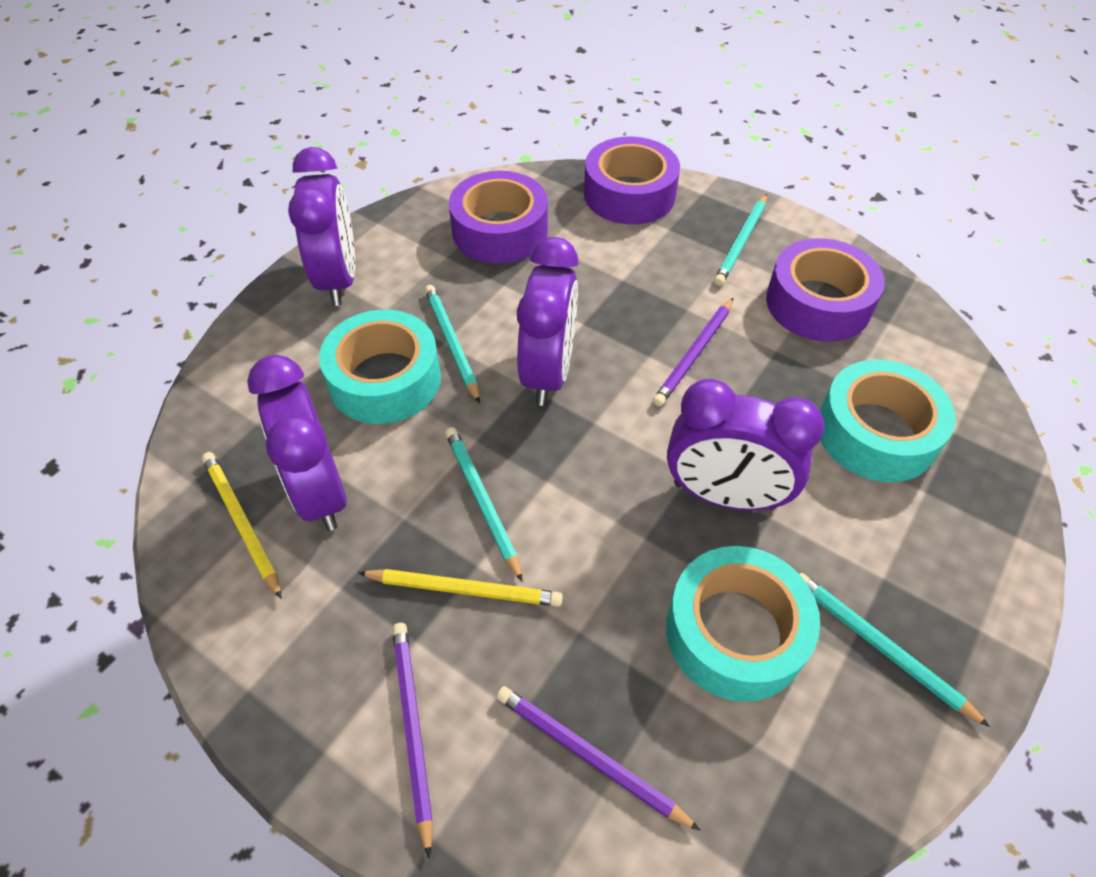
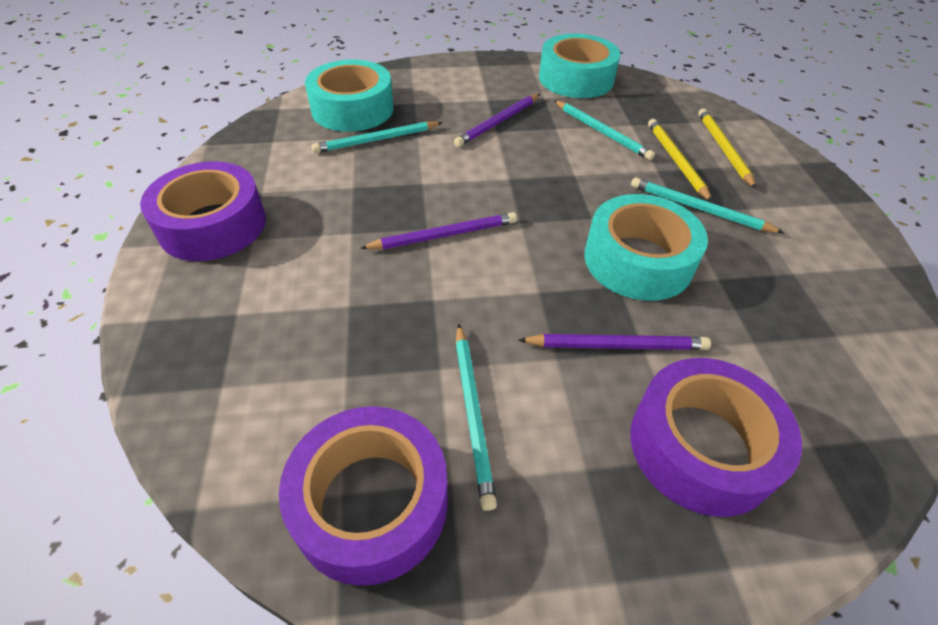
purple clock: 4 -> 0

